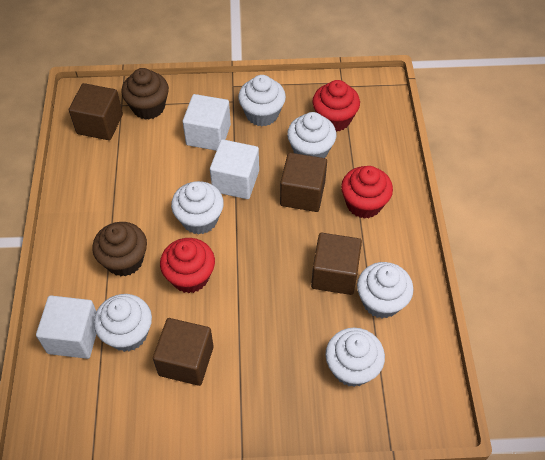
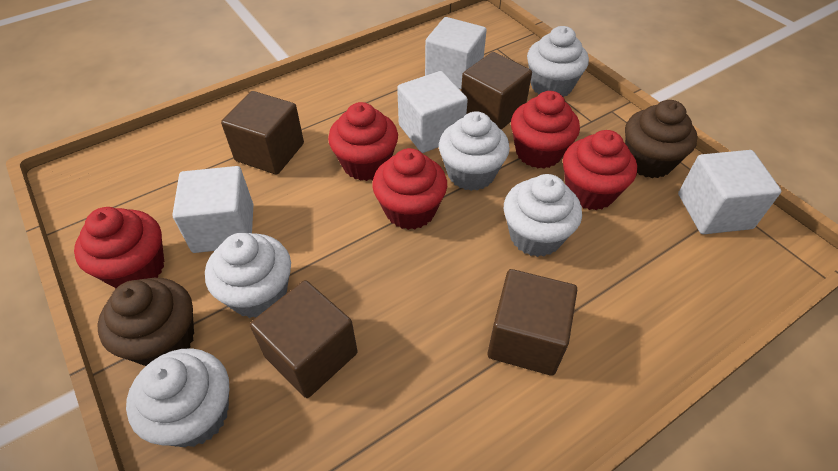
red cupcake: 3 -> 5
white cube: 3 -> 4
white cupcake: 6 -> 5

